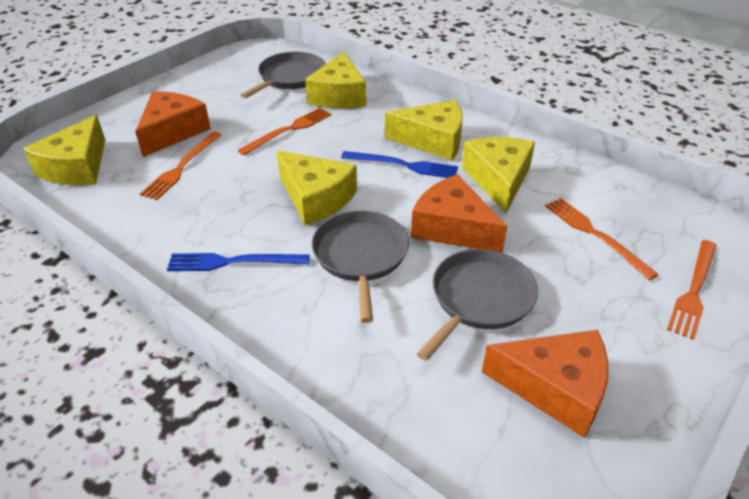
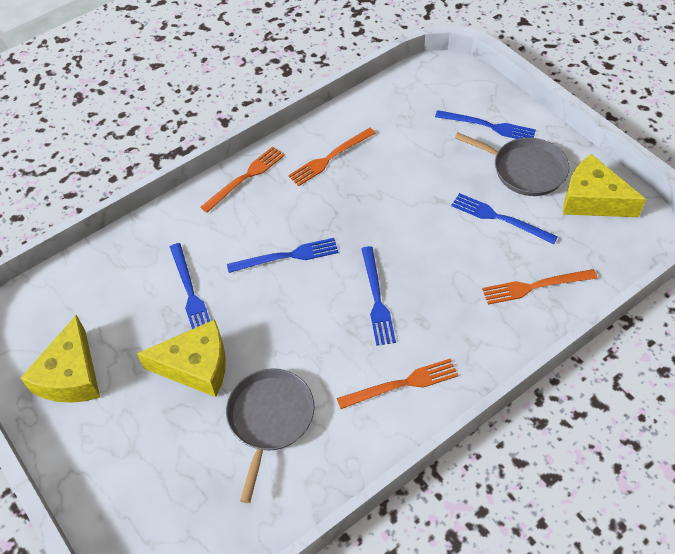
blue fork: 2 -> 5
grey pan: 3 -> 2
orange cheese: 3 -> 0
yellow cheese: 5 -> 3

